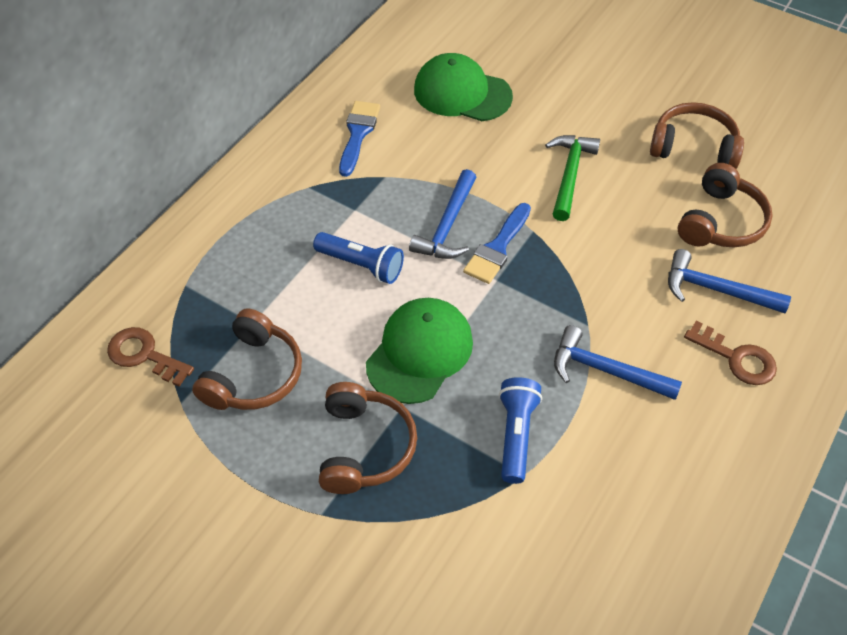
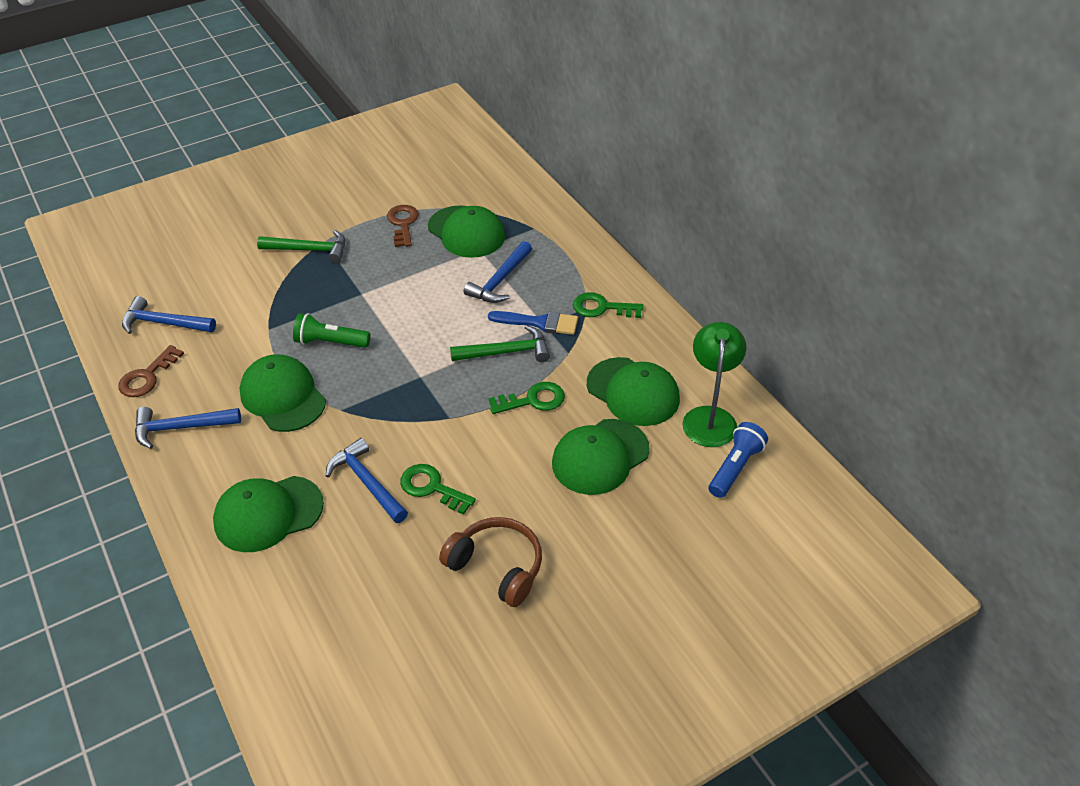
blue brush: 2 -> 1
blue flashlight: 2 -> 1
blue hammer: 3 -> 4
brown headphones: 4 -> 1
green cap: 2 -> 5
green flashlight: 0 -> 1
green hammer: 1 -> 2
green key: 0 -> 3
green lamp: 0 -> 1

